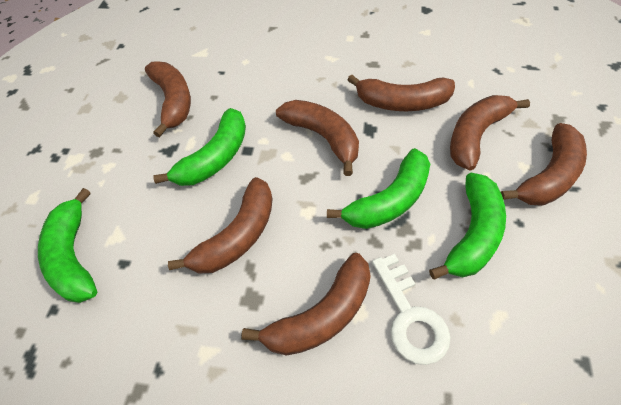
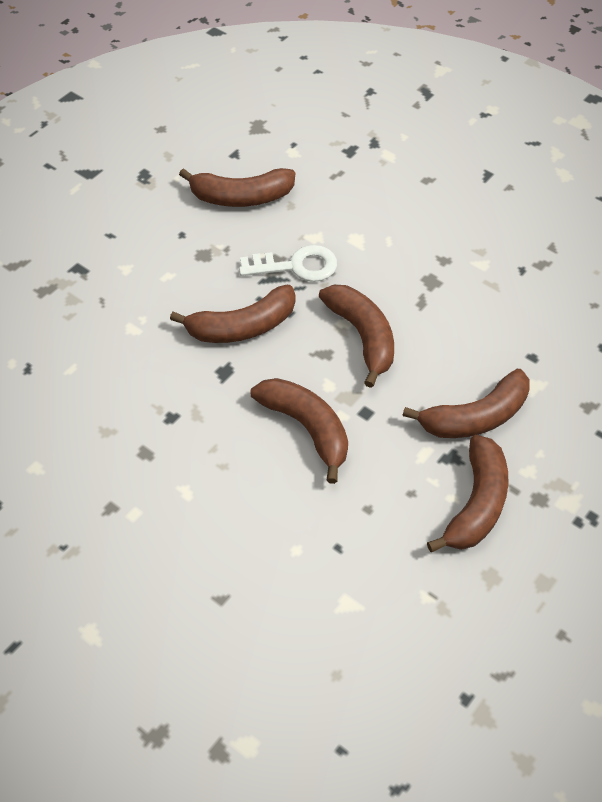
brown banana: 7 -> 6
green banana: 4 -> 0

